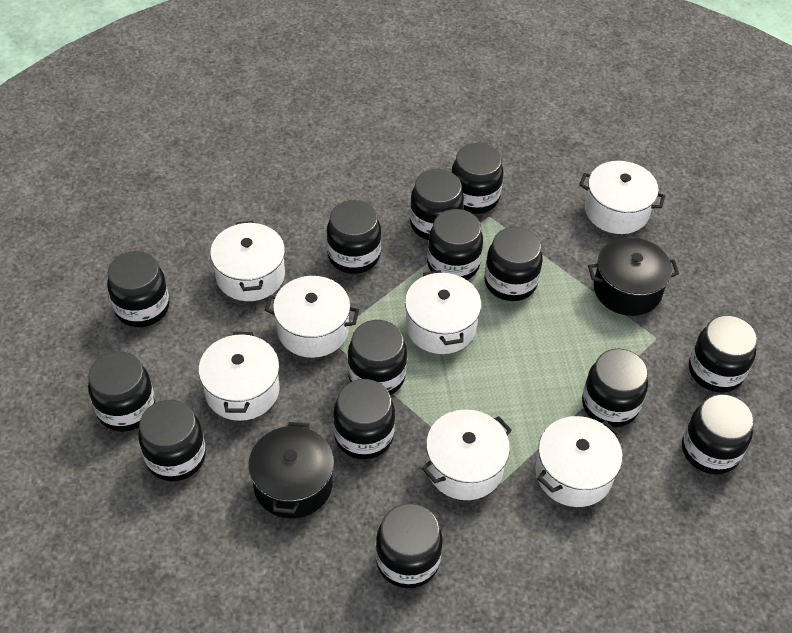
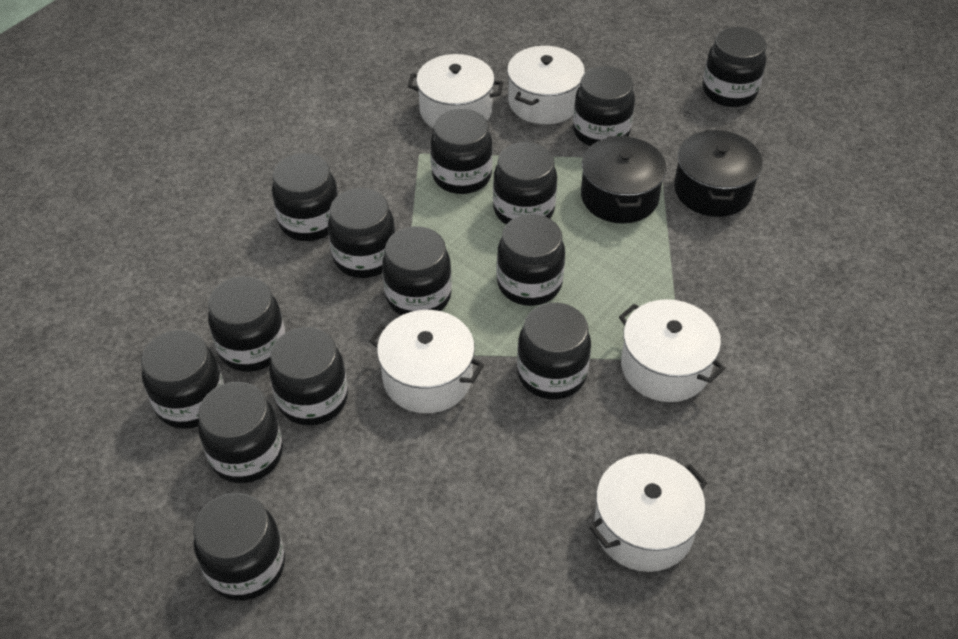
white pot: 7 -> 5

